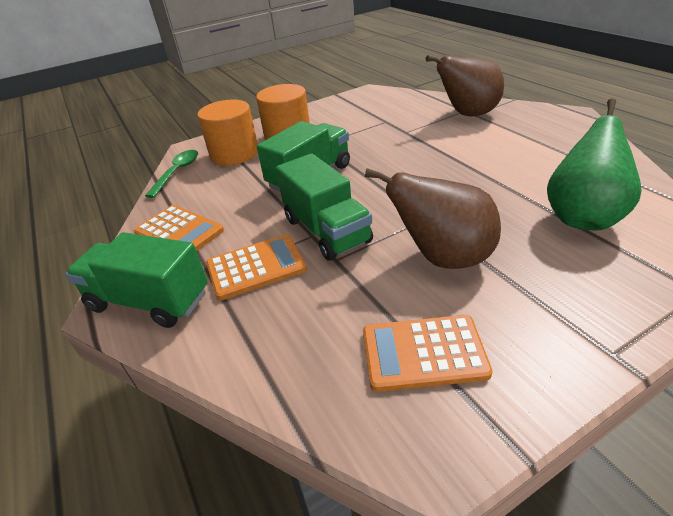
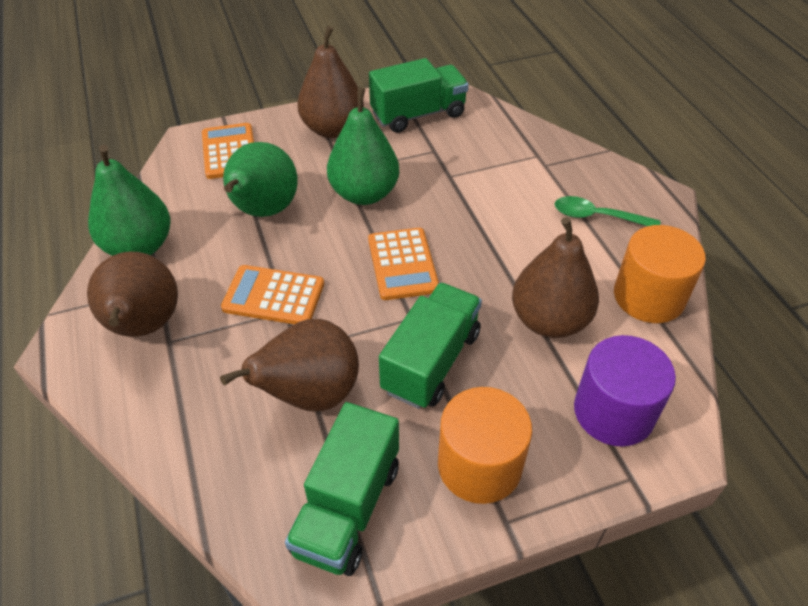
brown pear: 2 -> 4
green pear: 1 -> 3
purple cylinder: 0 -> 1

